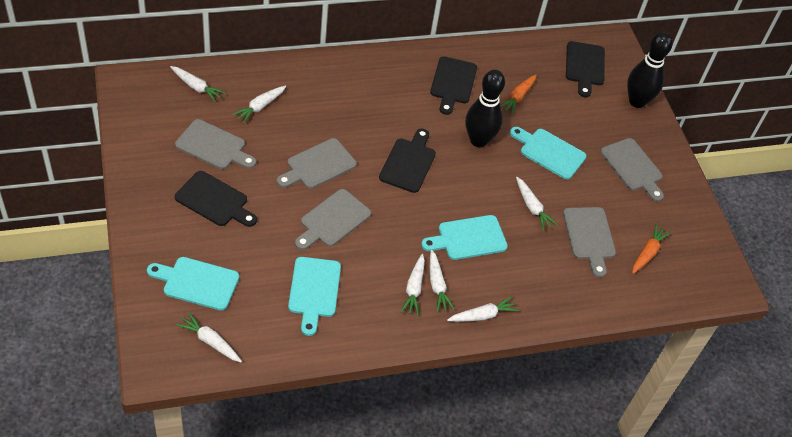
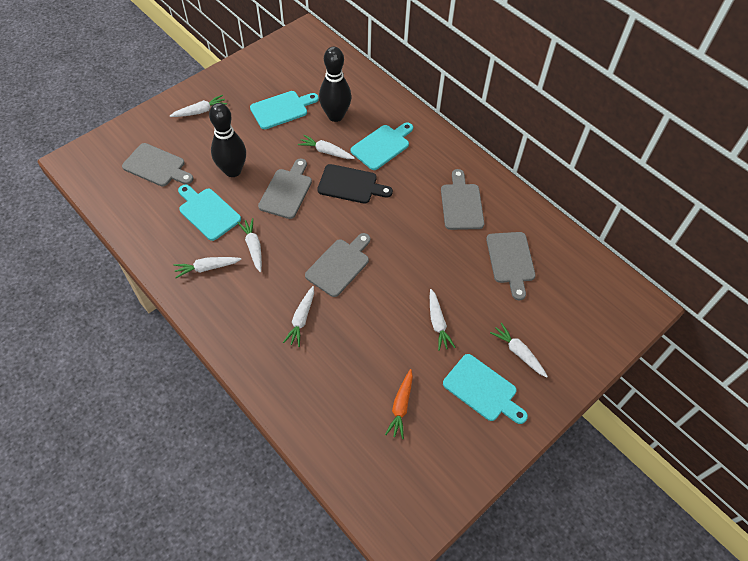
black cutting board: 4 -> 1
orange carrot: 2 -> 1

